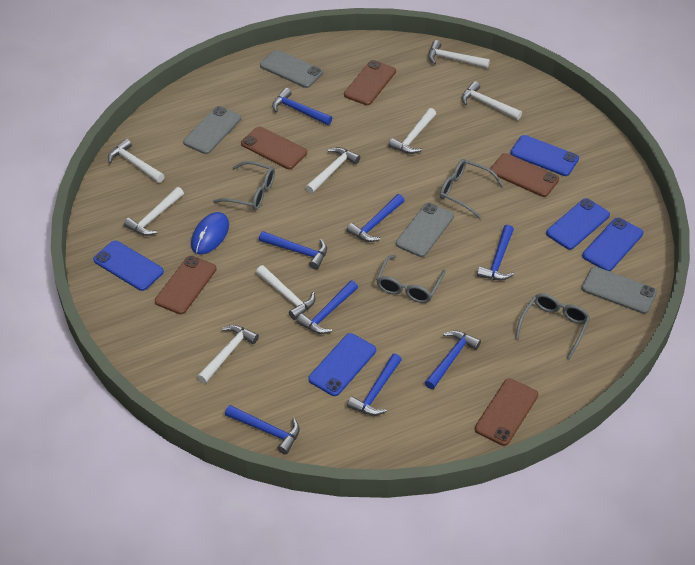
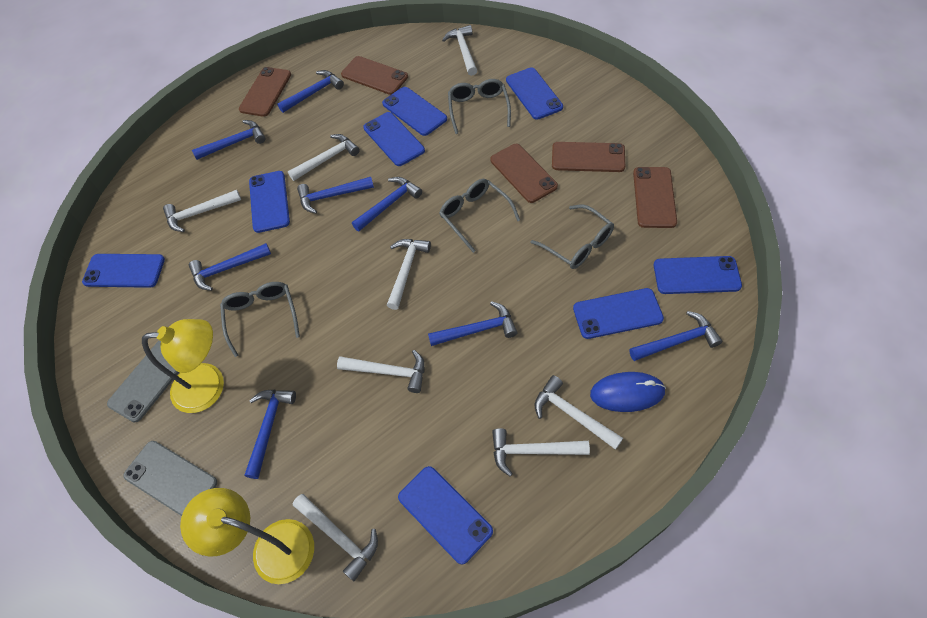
blue phone: 5 -> 8
grey phone: 4 -> 2
yellow lamp: 0 -> 2

